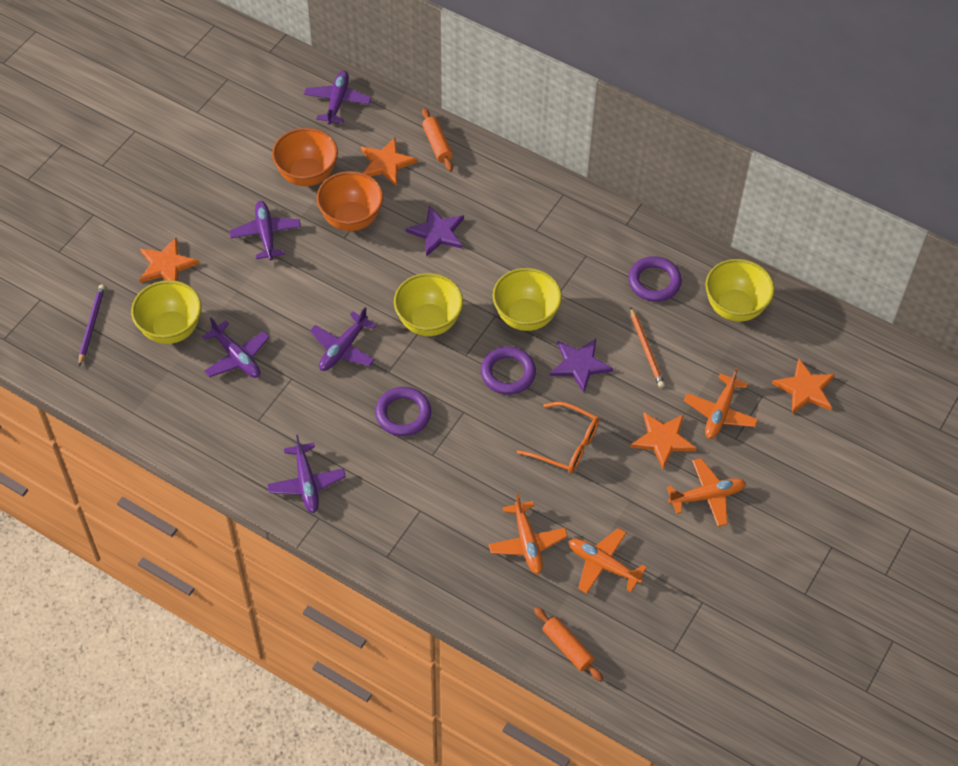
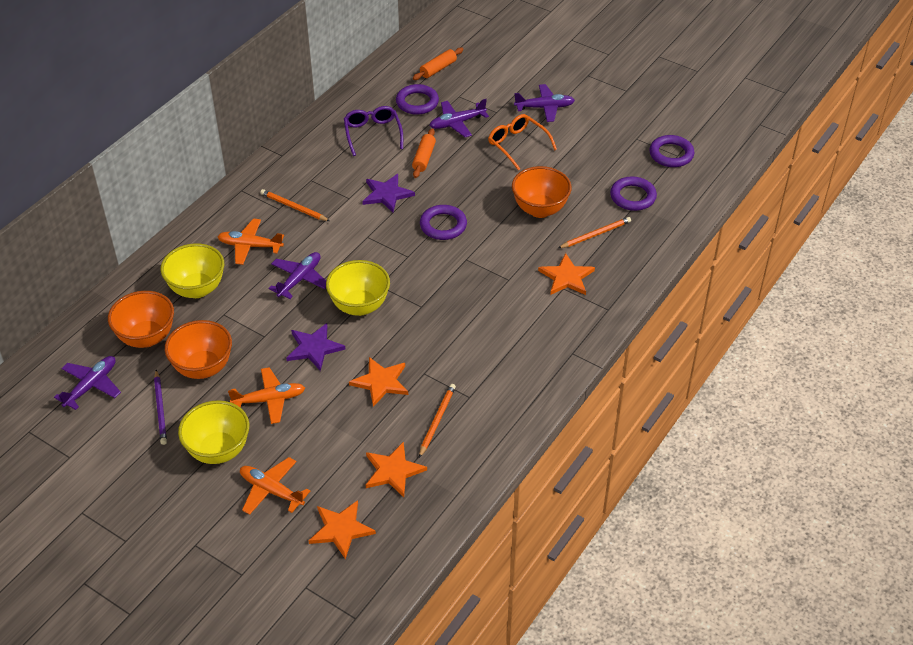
orange bowl: 2 -> 3
orange pencil: 1 -> 3
orange plane: 4 -> 3
purple glasses: 0 -> 1
purple plane: 5 -> 4
purple ring: 3 -> 4
yellow bowl: 4 -> 3

